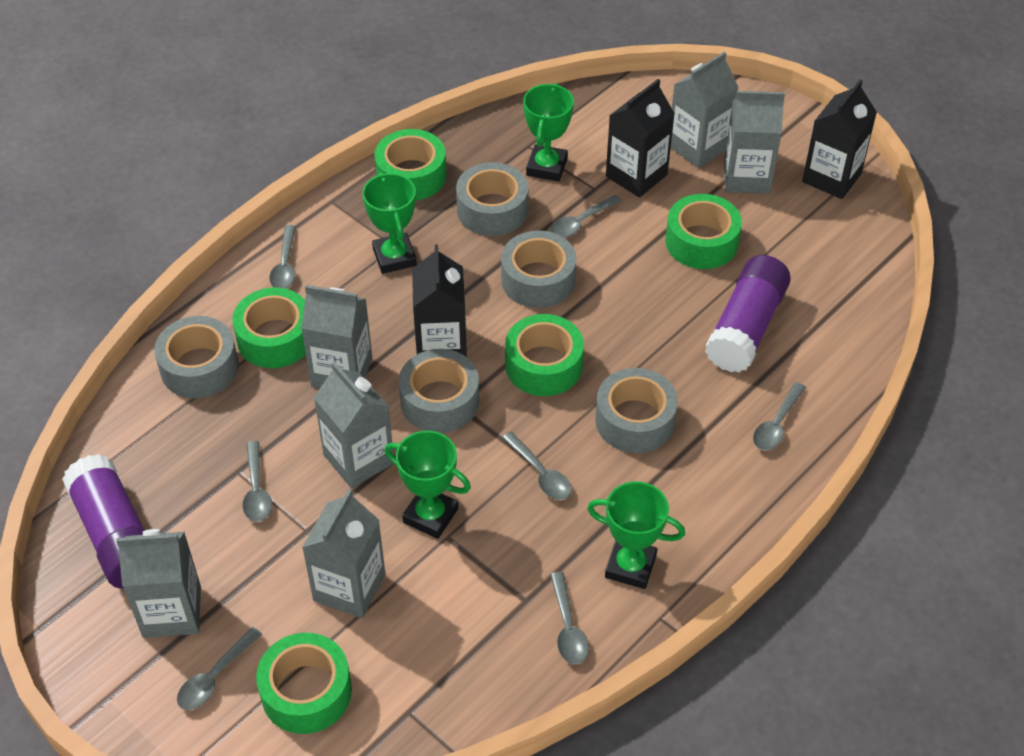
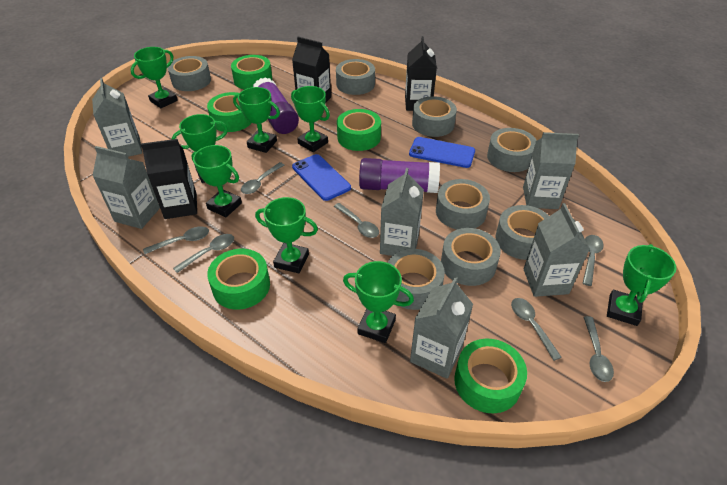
blue phone: 0 -> 2
green trophy: 4 -> 8
grey tape: 5 -> 8

